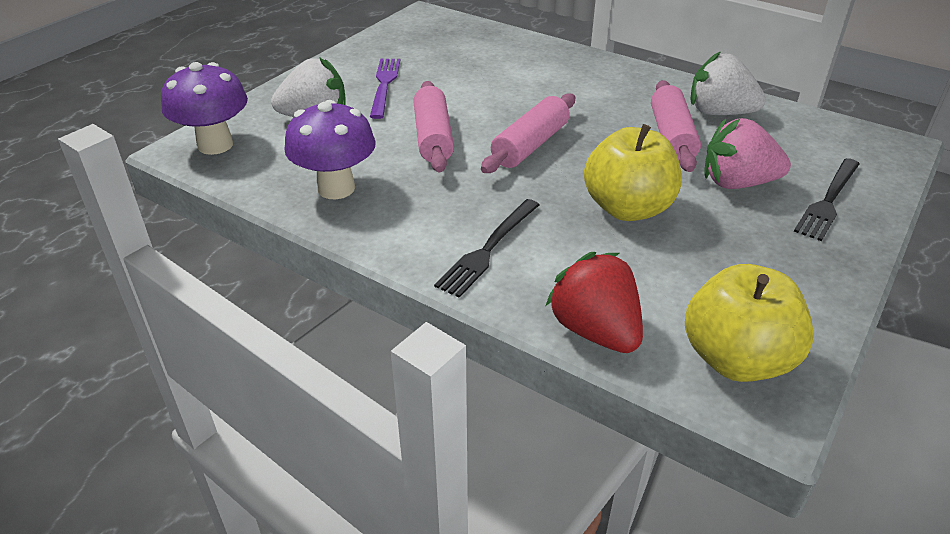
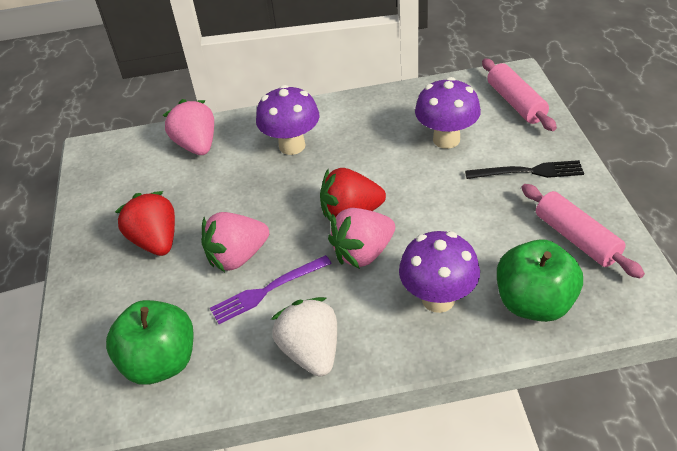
black fork: 2 -> 1
green apple: 0 -> 2
pink rolling pin: 3 -> 2
pink strawberry: 1 -> 3
purple mushroom: 2 -> 3
red strawberry: 1 -> 2
white strawberry: 2 -> 1
yellow apple: 2 -> 0

